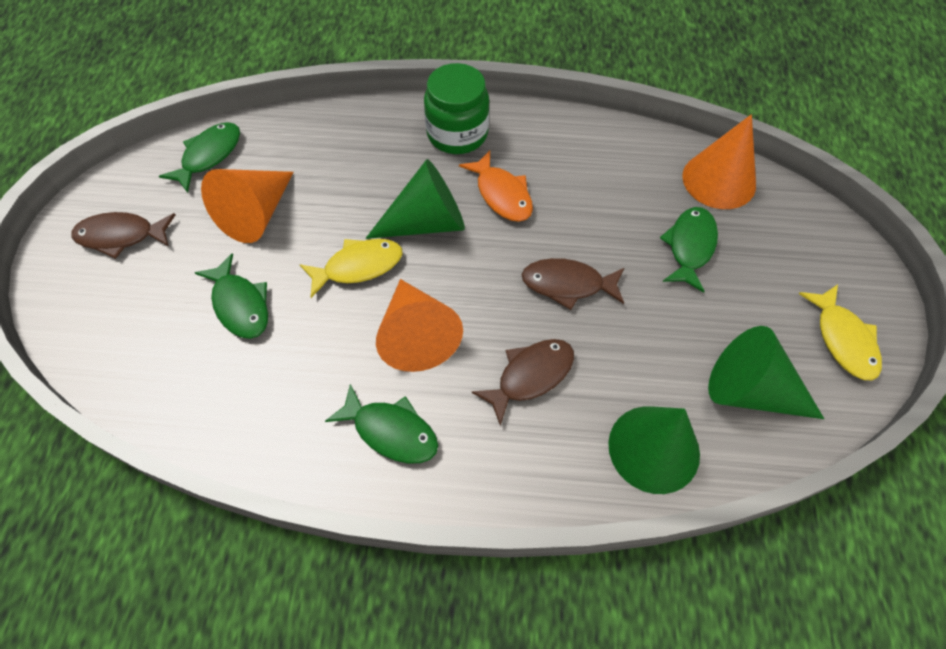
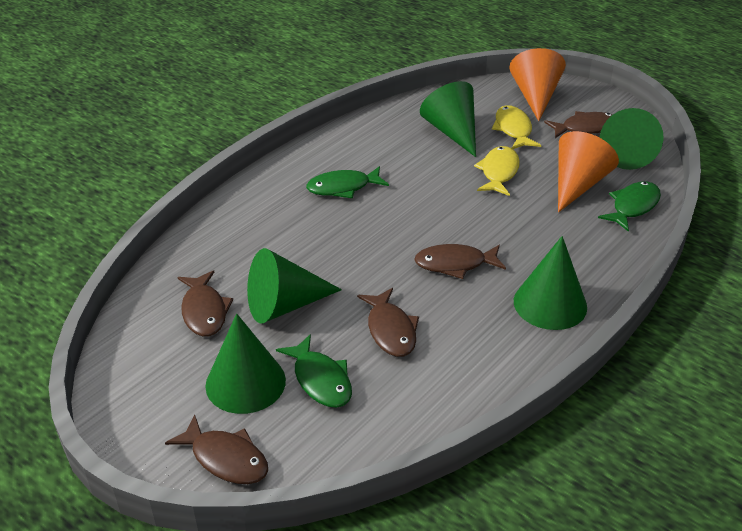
brown fish: 3 -> 5
green cone: 3 -> 5
green fish: 4 -> 3
green jar: 1 -> 0
orange cone: 3 -> 2
orange fish: 1 -> 0

